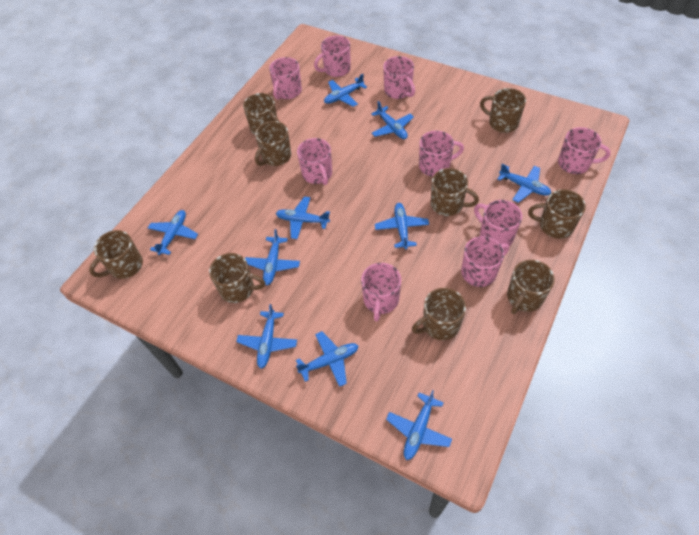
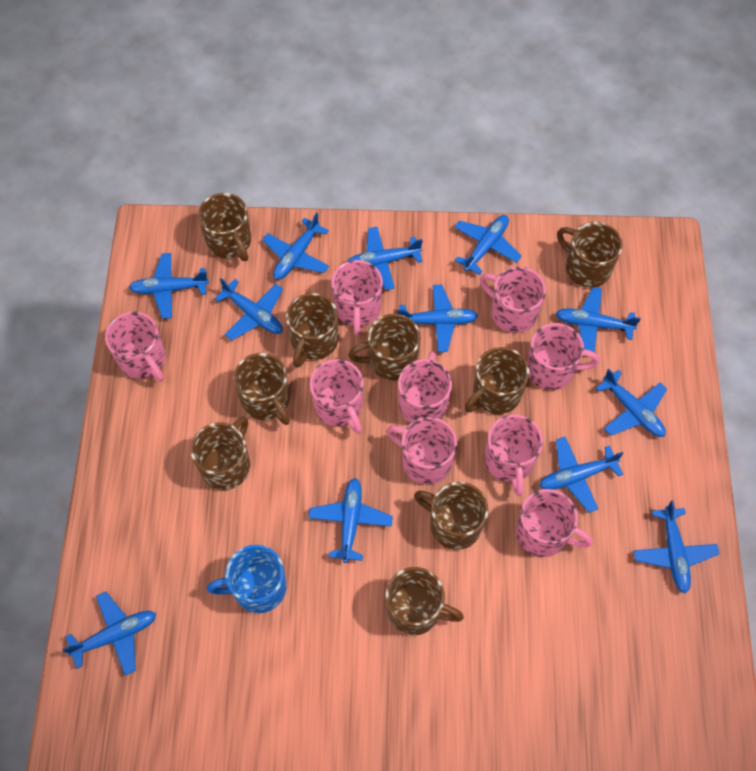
blue mug: 0 -> 1
blue plane: 10 -> 12

